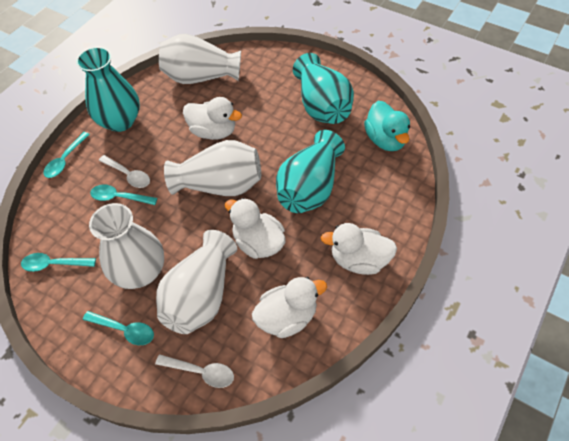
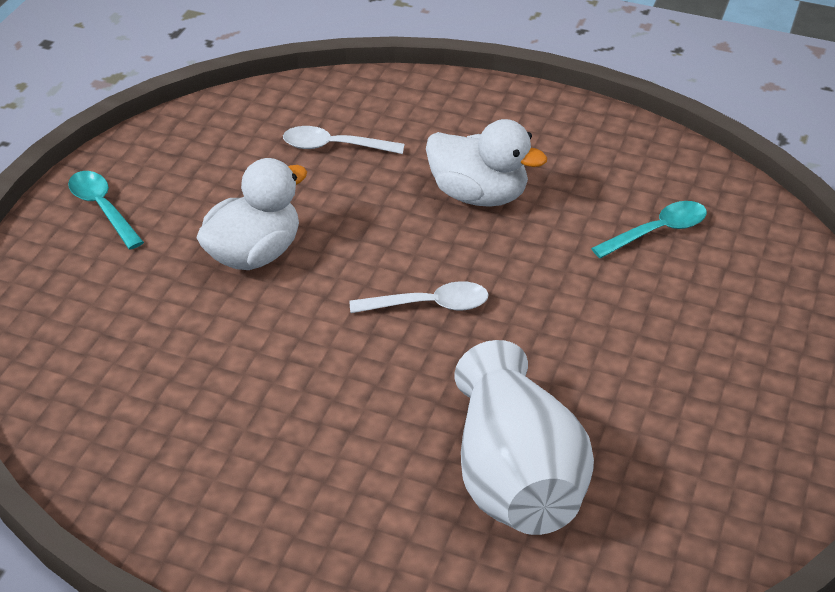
turquoise duck: 1 -> 0
turquoise spoon: 4 -> 2
turquoise vase: 3 -> 0
white duck: 4 -> 2
white vase: 4 -> 1

